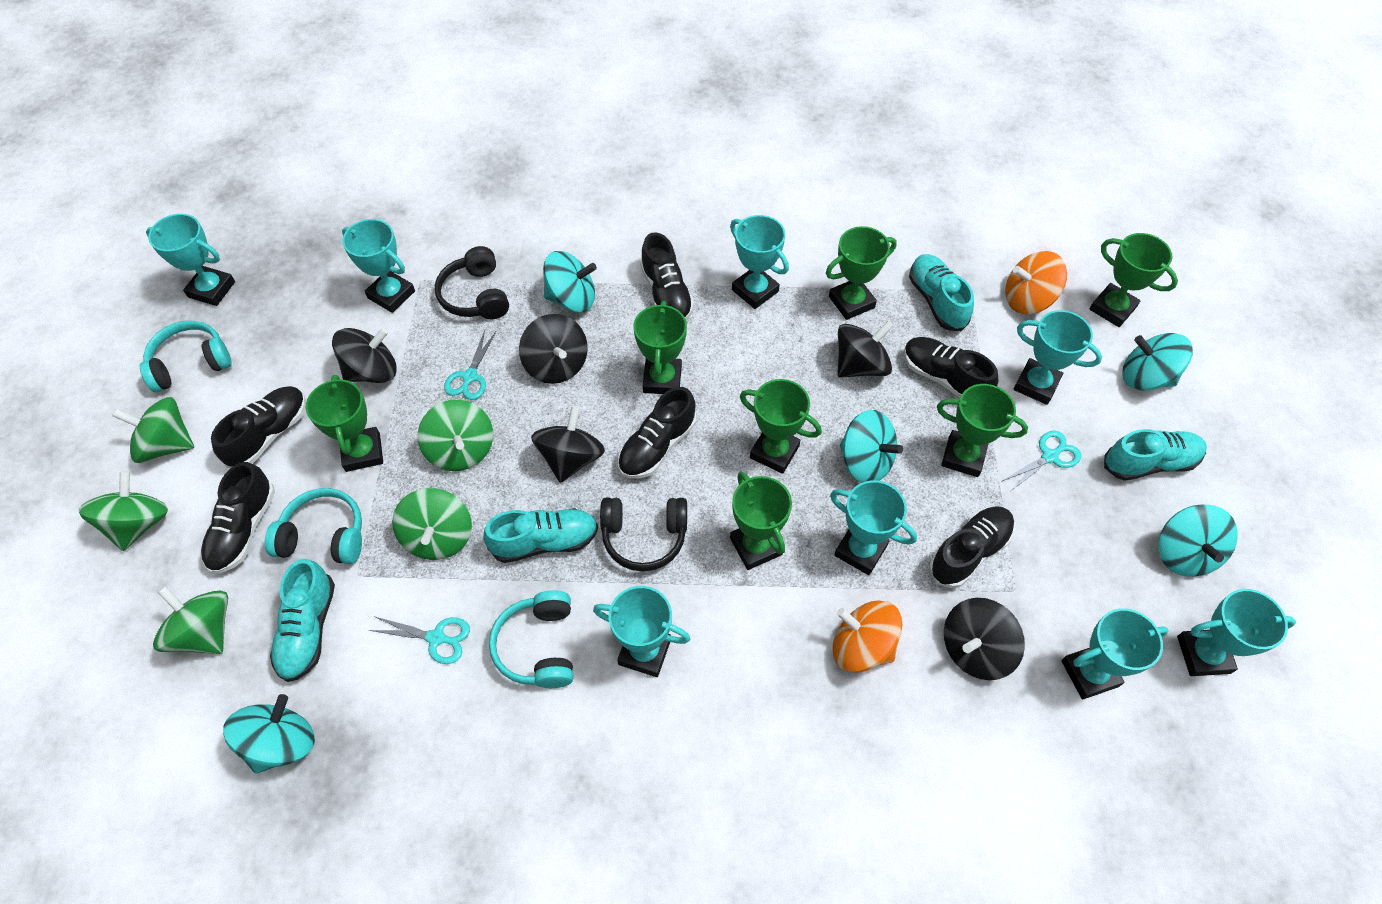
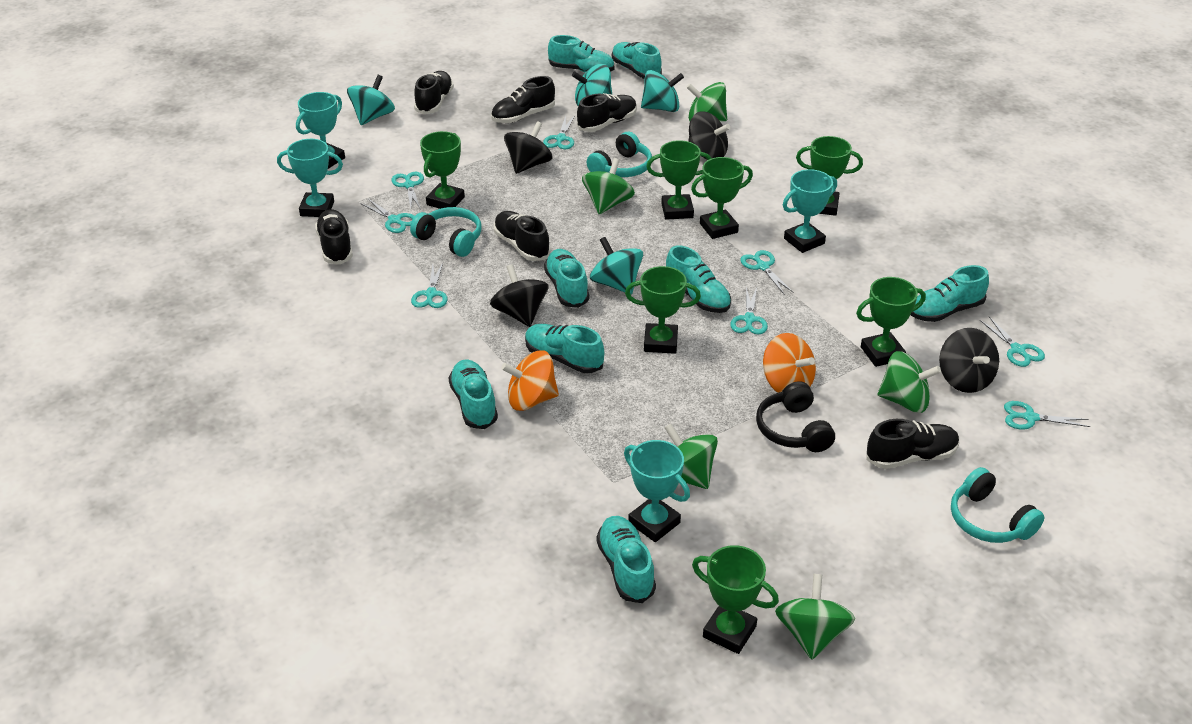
black headphones: 2 -> 1
black spinning top: 5 -> 4
turquoise scissors: 3 -> 8
turquoise shoe: 4 -> 8
turquoise spinning top: 5 -> 4
turquoise trophy: 8 -> 4

